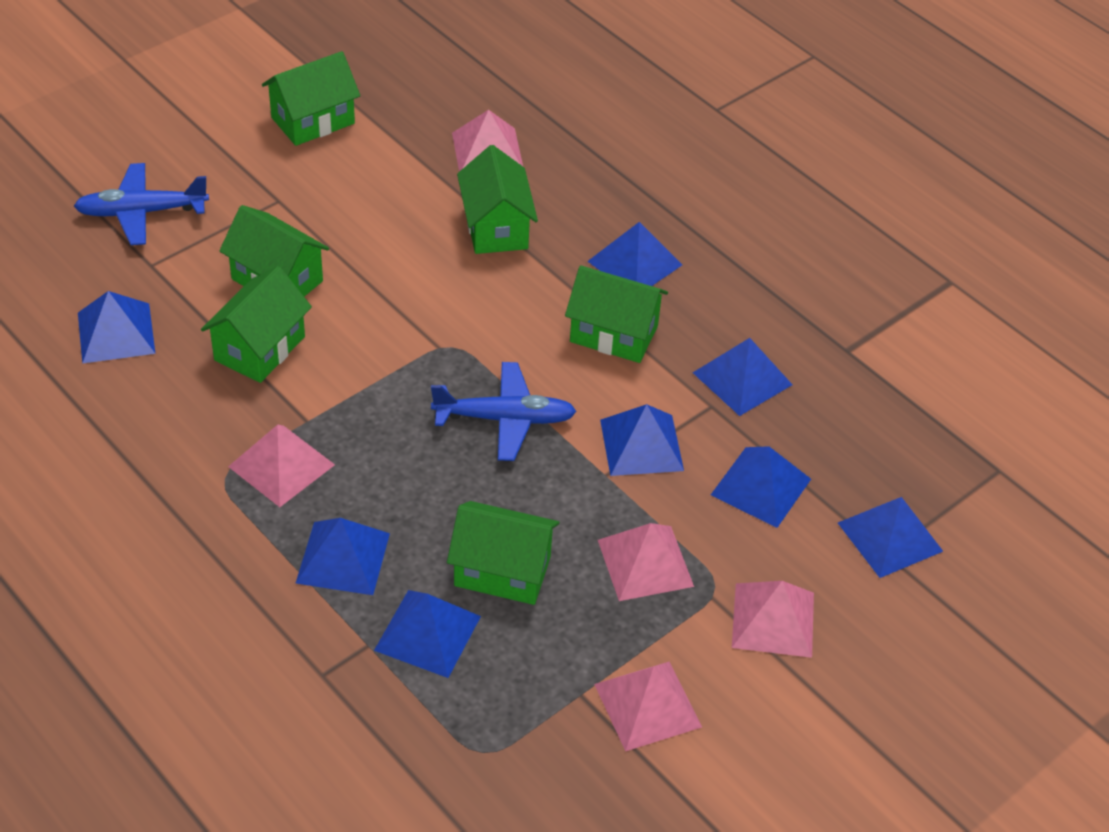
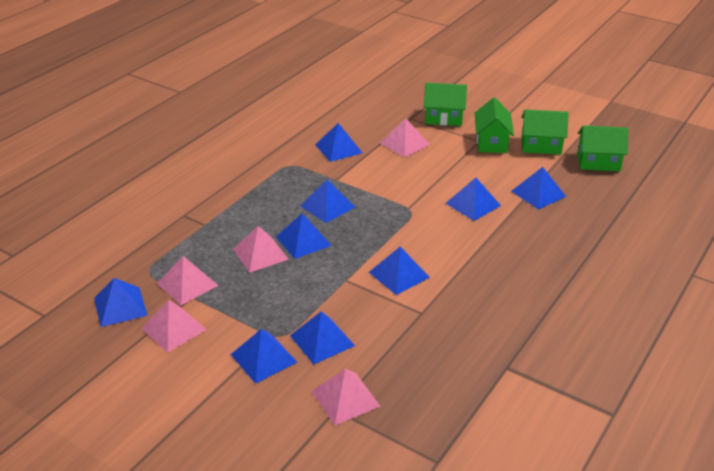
blue plane: 2 -> 0
blue pyramid: 8 -> 9
green house: 6 -> 4

